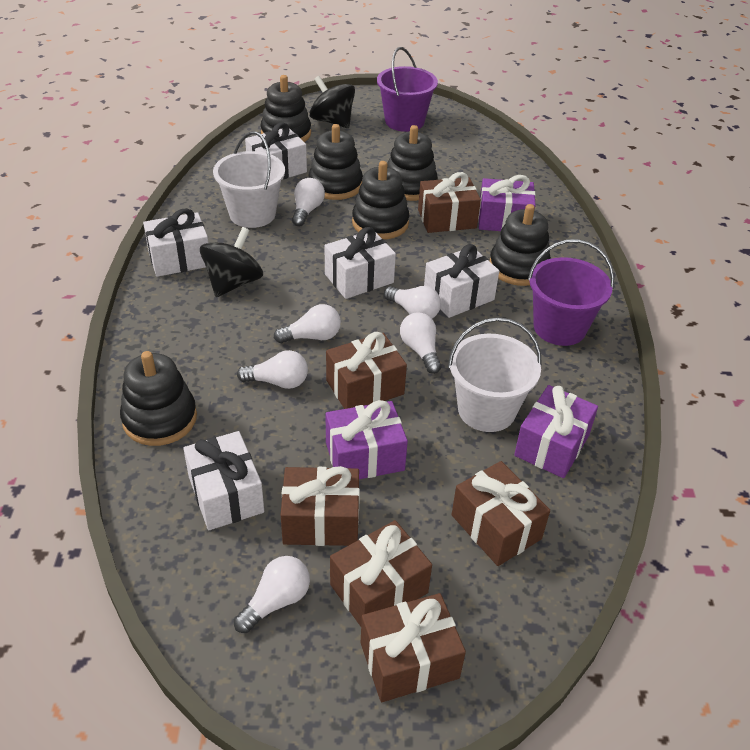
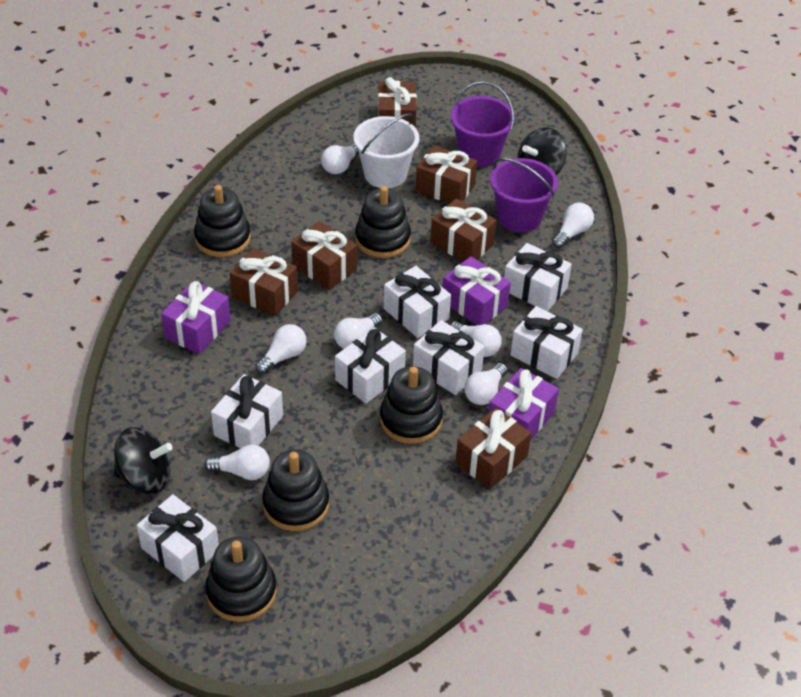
black stacking toy: 6 -> 5
white bucket: 2 -> 1
white gift: 5 -> 7
white light bulb: 6 -> 7

